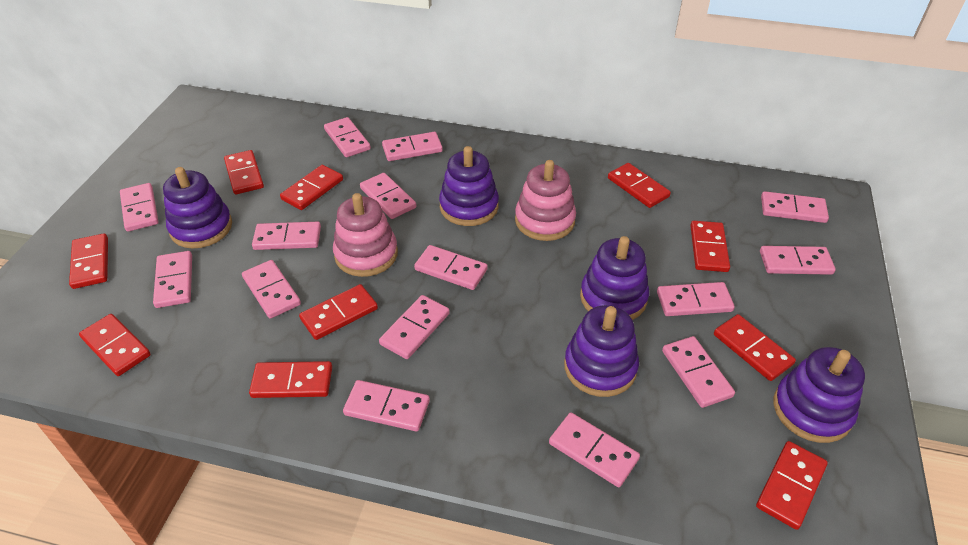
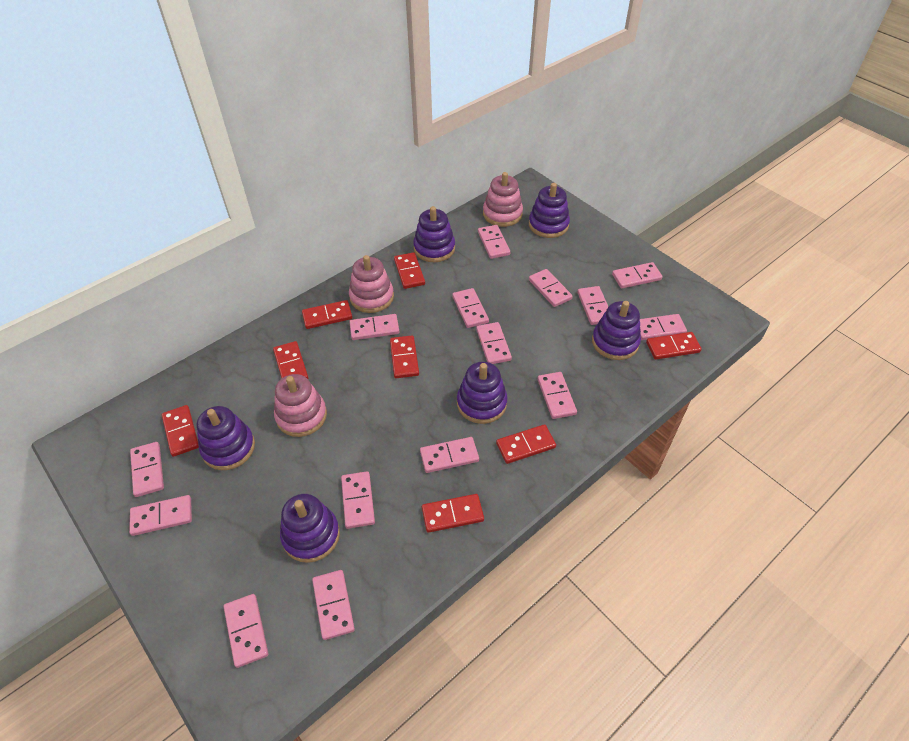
pink stacking toy: 2 -> 3
purple stacking toy: 5 -> 6
red domino: 10 -> 8

